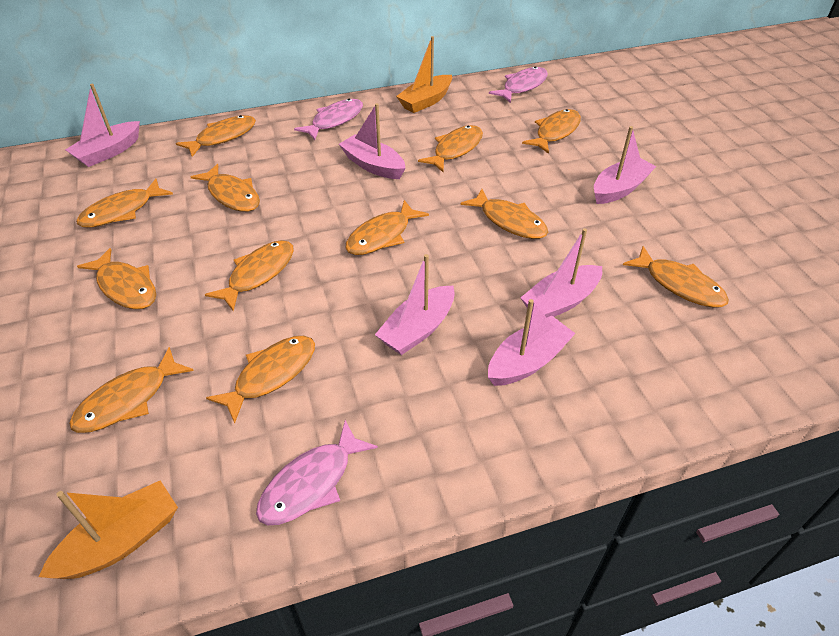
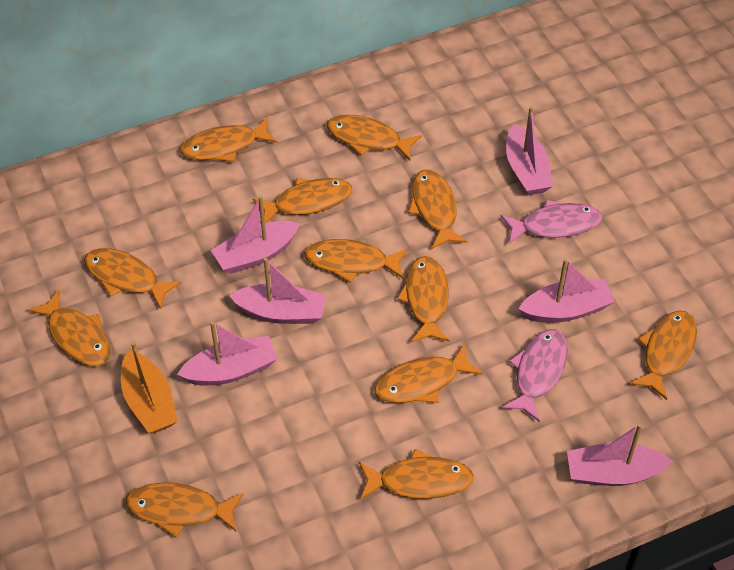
orange boat: 2 -> 1
pink fish: 3 -> 2

